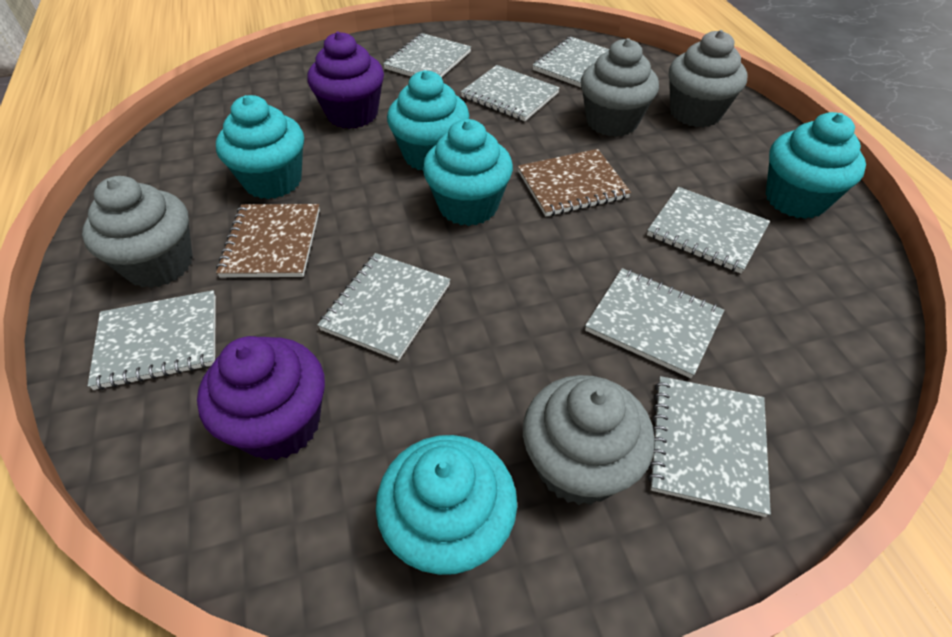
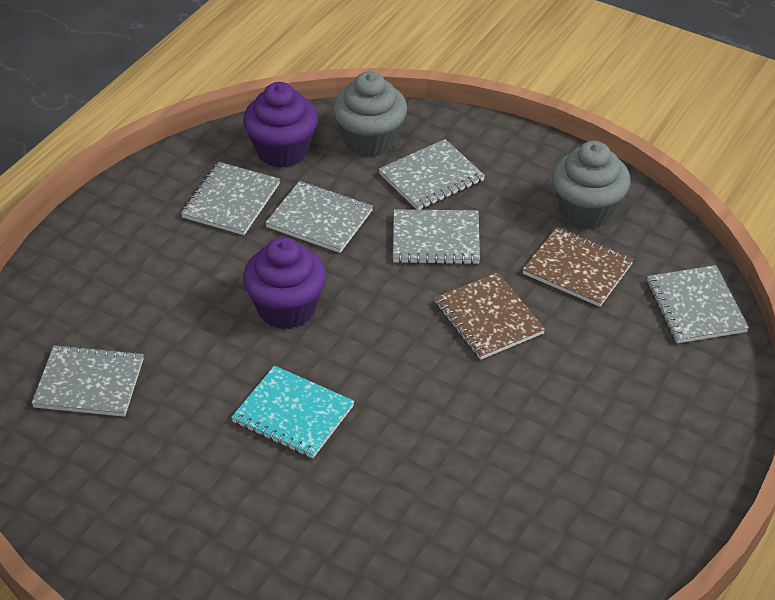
grey cupcake: 4 -> 2
grey notebook: 8 -> 6
turquoise cupcake: 5 -> 0
turquoise notebook: 0 -> 1

